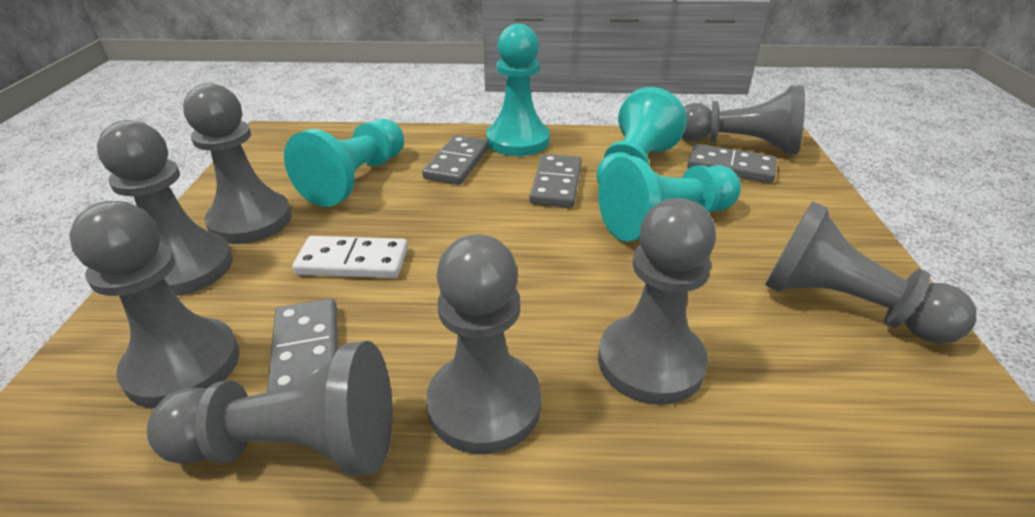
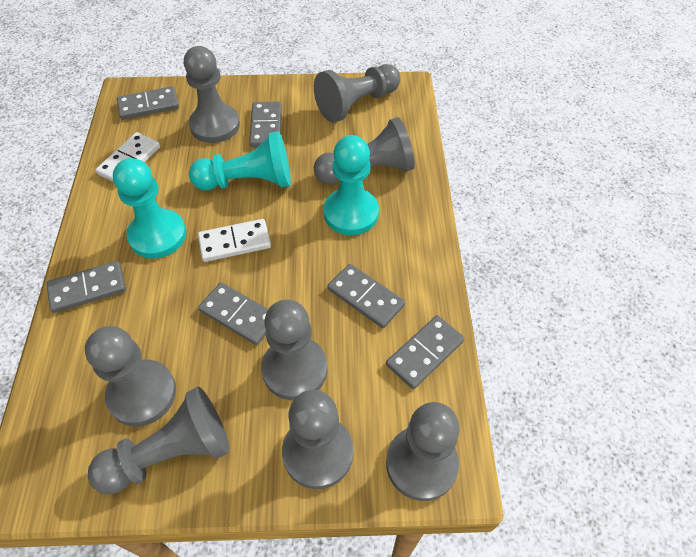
grey domino: 4 -> 6
turquoise pawn: 4 -> 3
white domino: 1 -> 2

